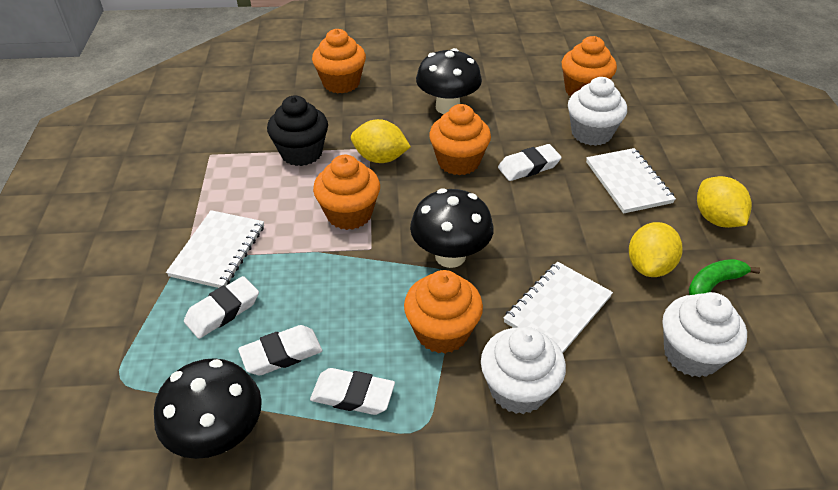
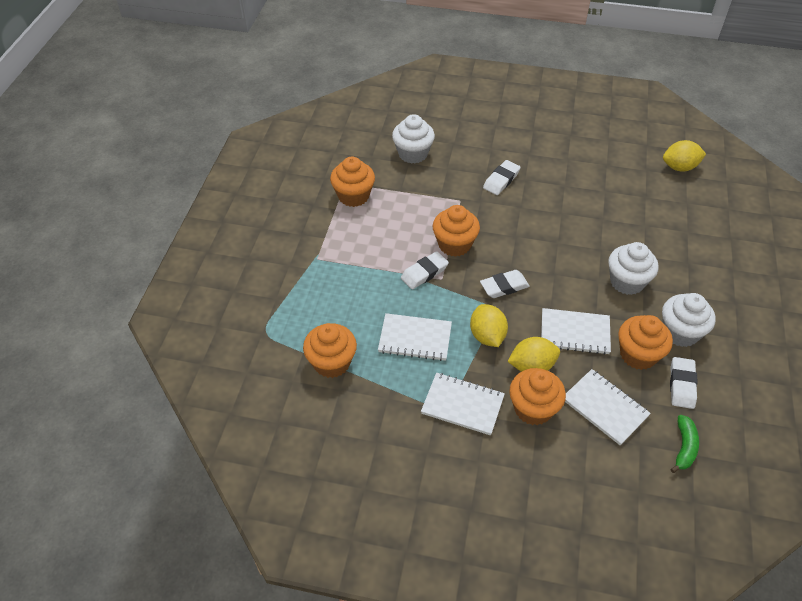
black cupcake: 1 -> 0
black mushroom: 3 -> 0
white notebook: 3 -> 4

